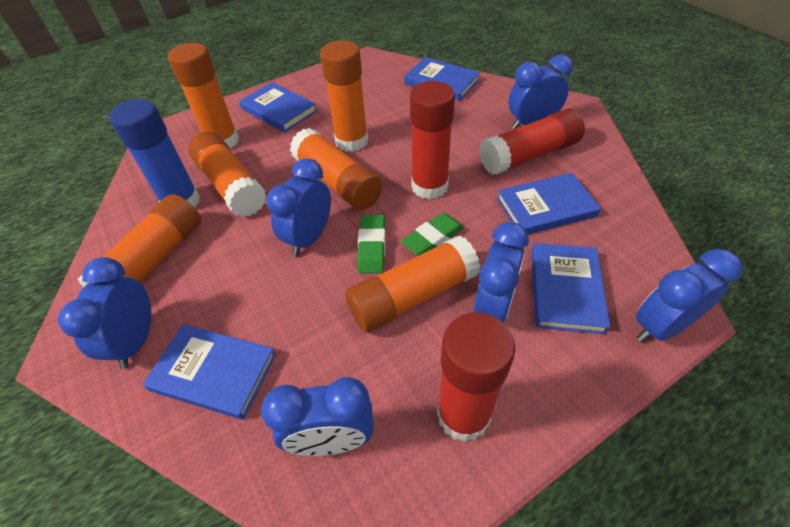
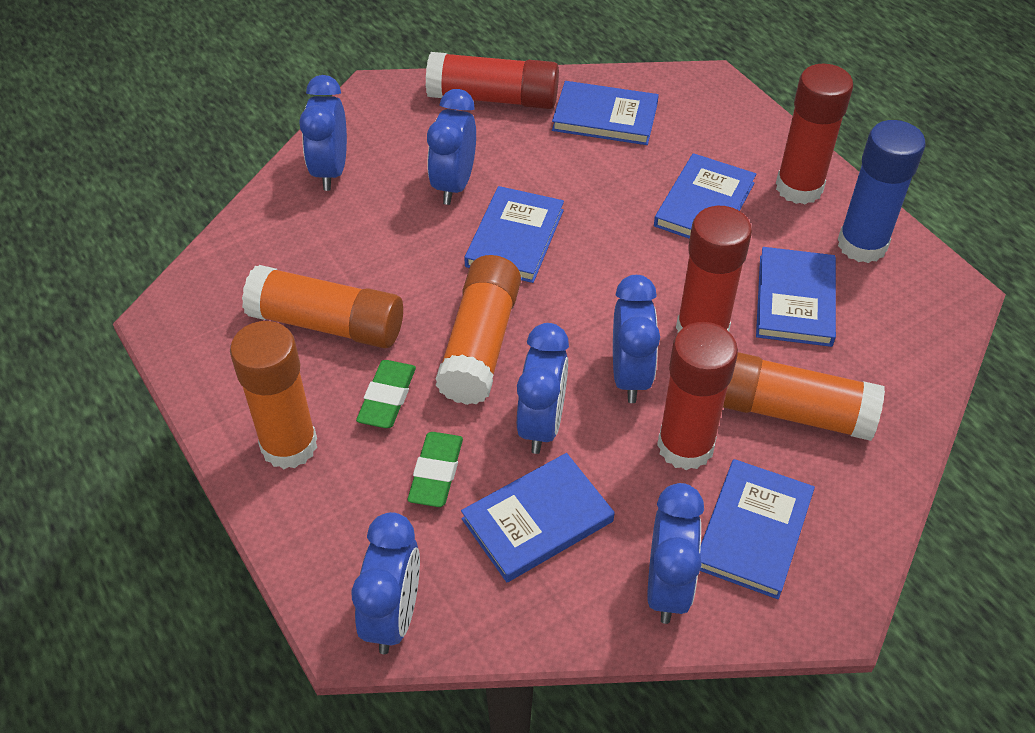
blue book: 5 -> 6
orange glue stick: 6 -> 4
red glue stick: 3 -> 4

